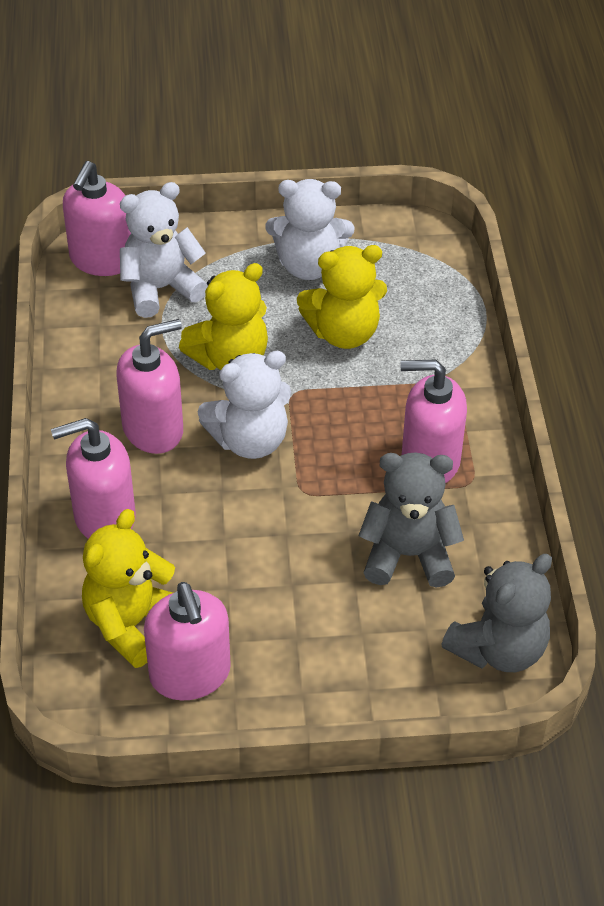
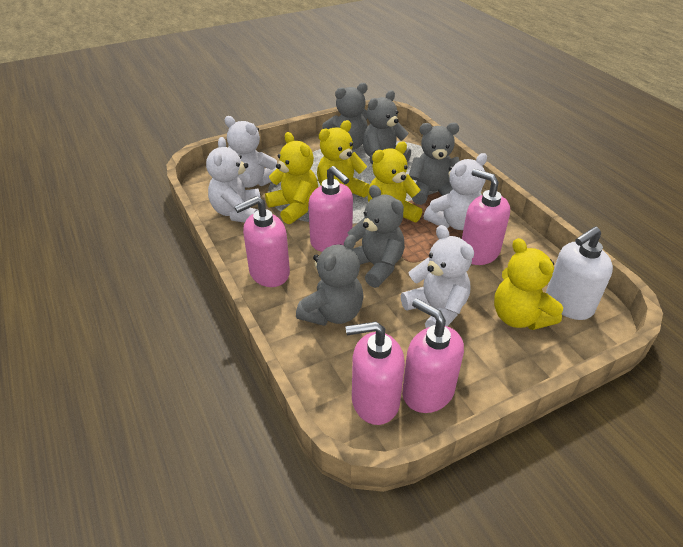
grey teddy bear: 2 -> 5
white soap dispenser: 0 -> 1
white teddy bear: 3 -> 4
yellow teddy bear: 3 -> 4

